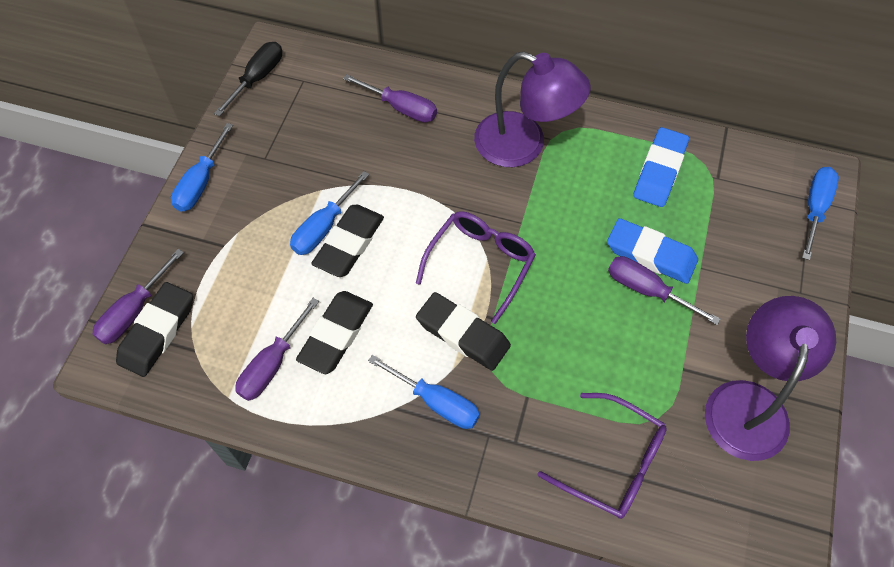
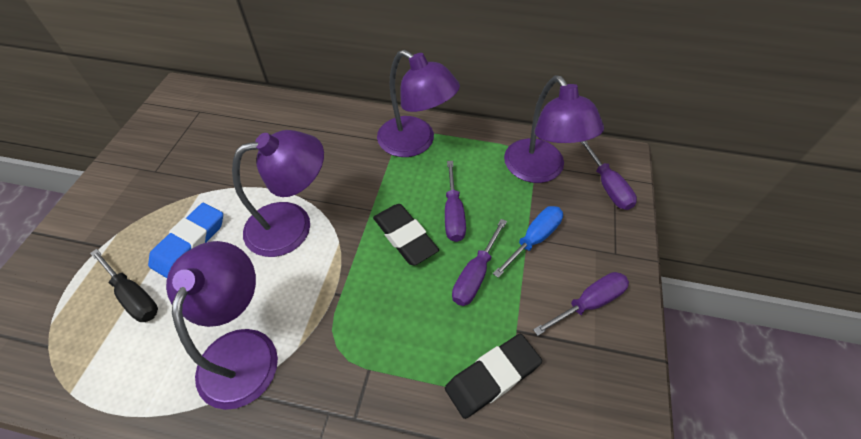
black eraser: 4 -> 2
blue eraser: 2 -> 1
blue screwdriver: 4 -> 1
purple glasses: 2 -> 0
purple lamp: 2 -> 4

